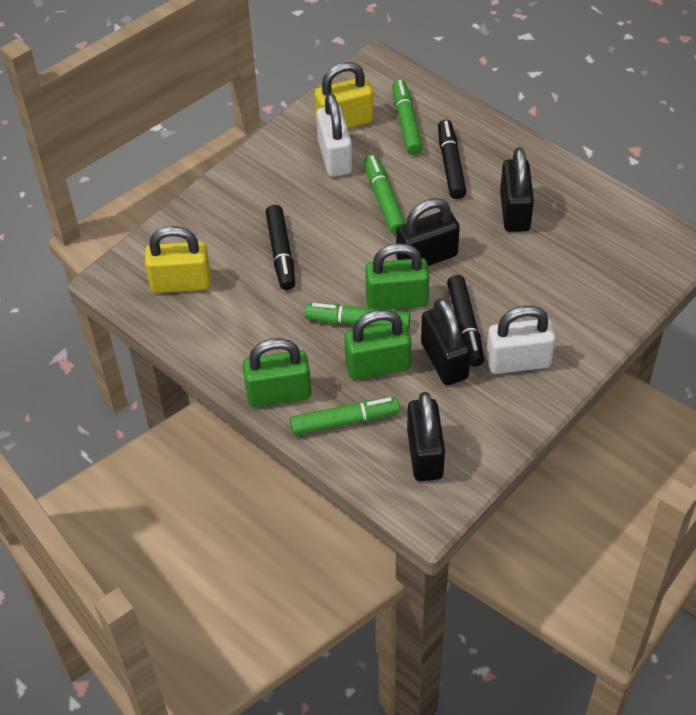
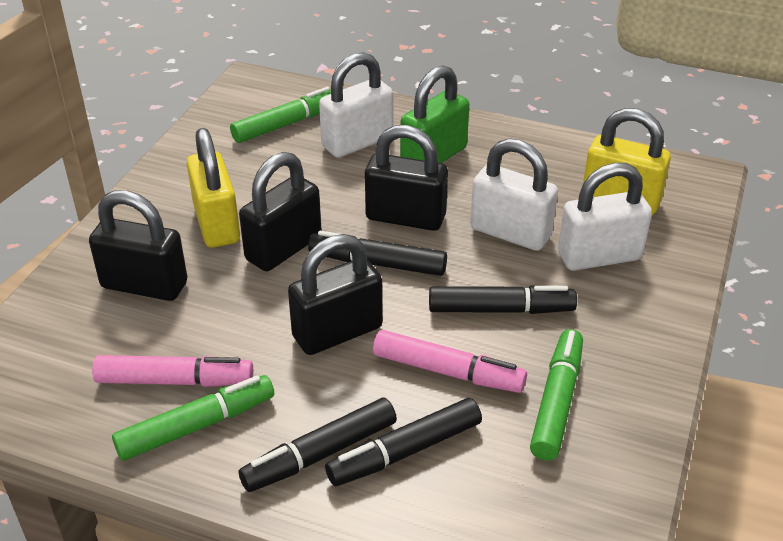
black marker: 3 -> 4
green marker: 4 -> 3
green padlock: 3 -> 1
pink marker: 0 -> 2
white padlock: 2 -> 3

